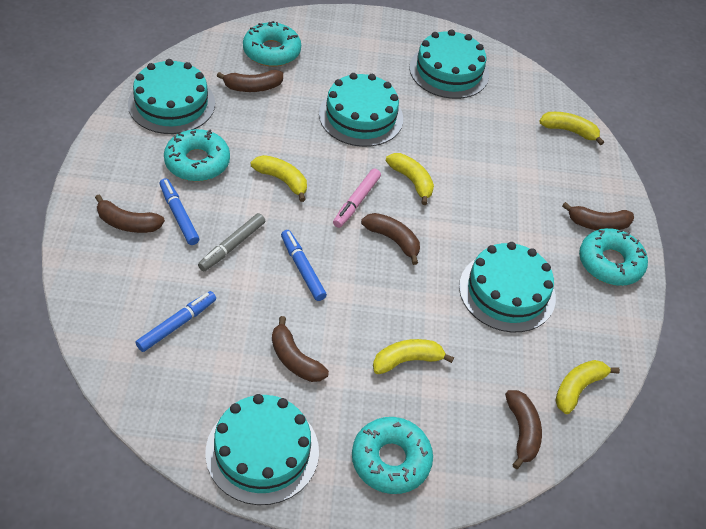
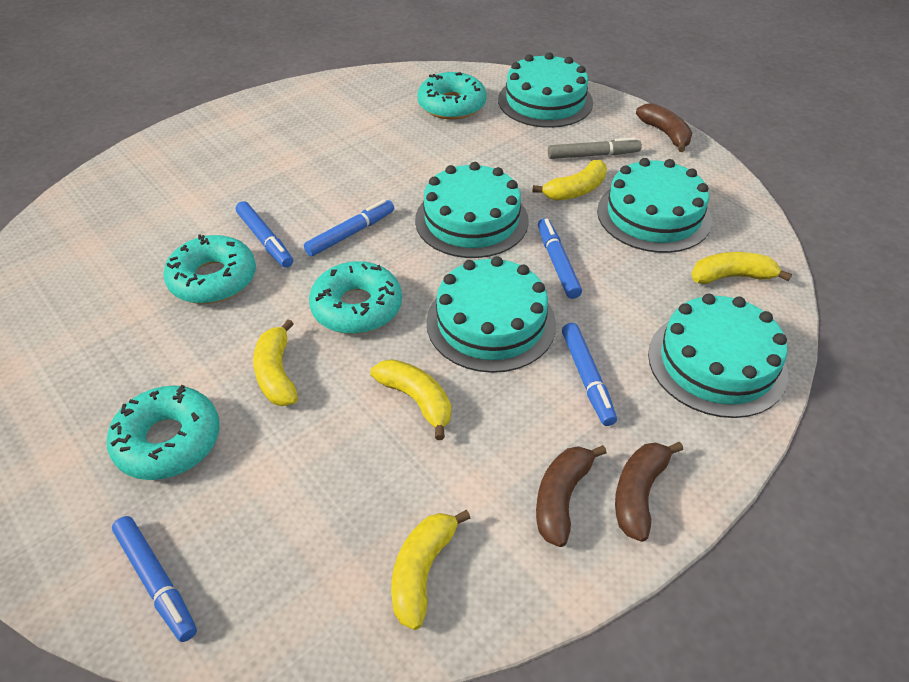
blue marker: 3 -> 5
brown banana: 6 -> 3
pink marker: 1 -> 0

